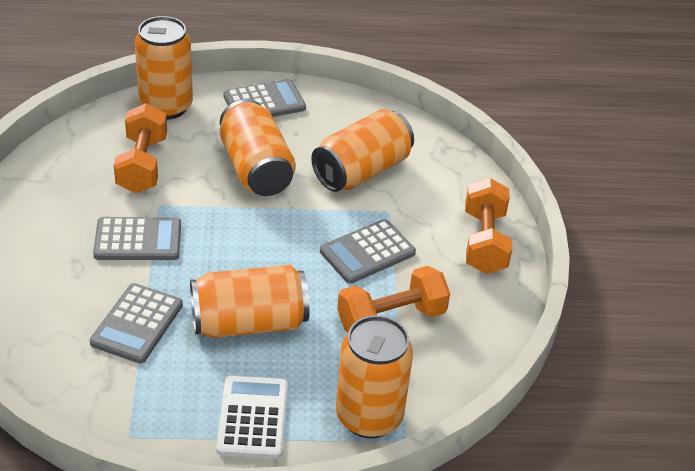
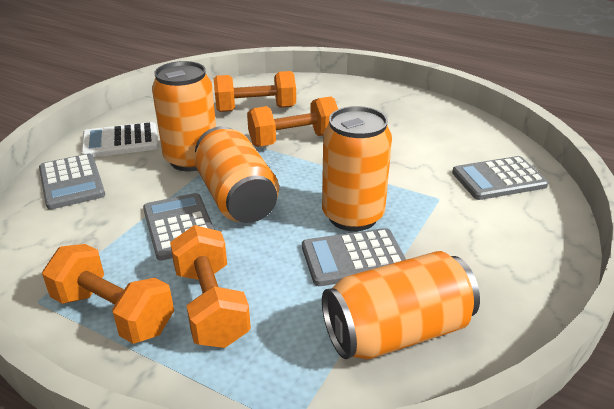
orange can: 5 -> 4
orange dumbbell: 3 -> 4

